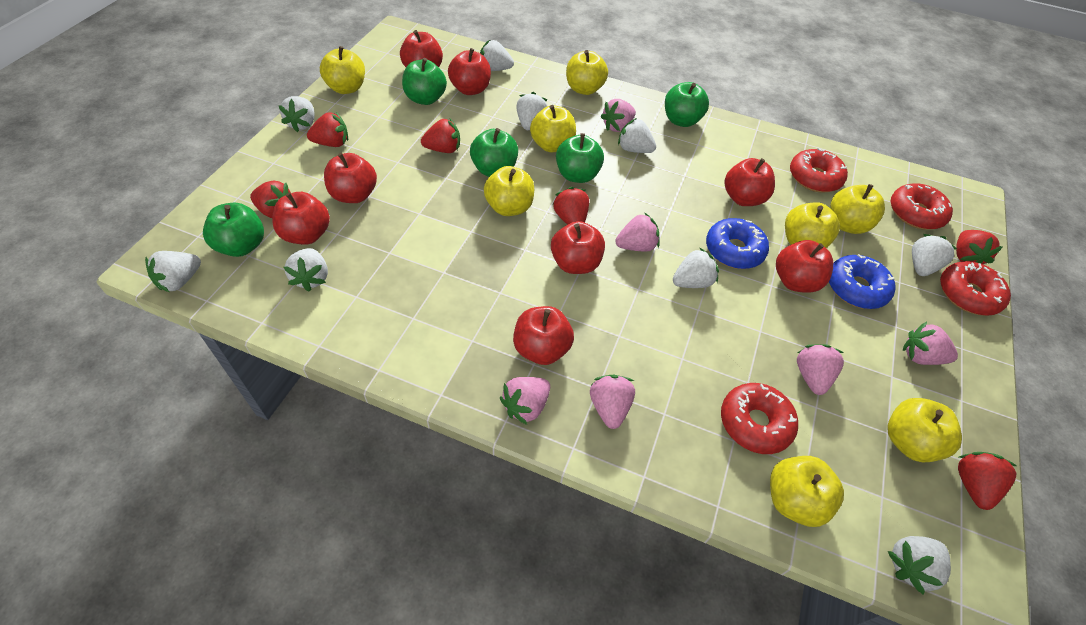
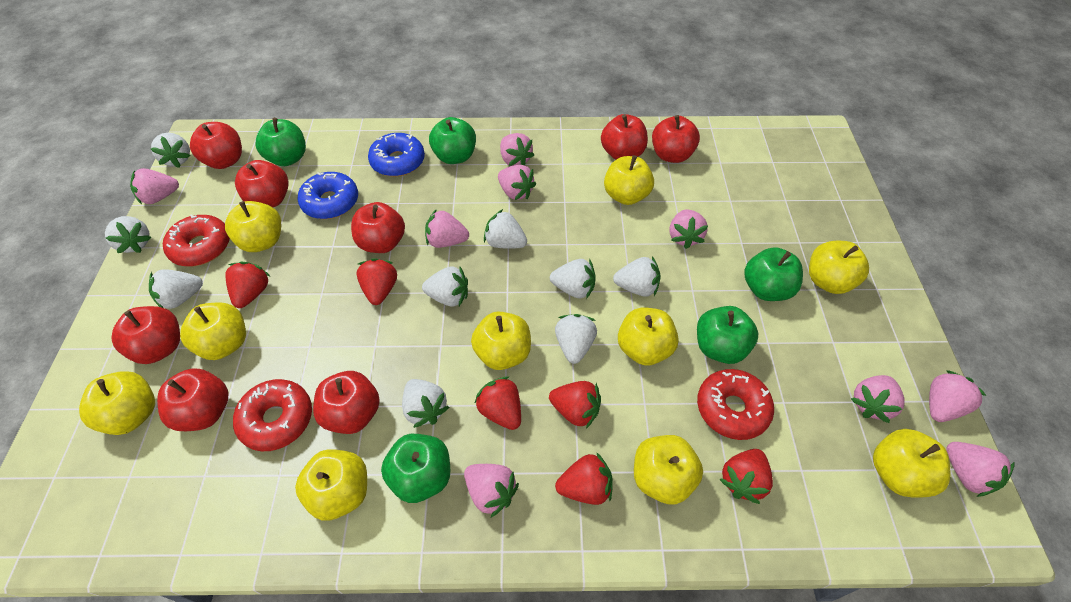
pink strawberry: 6 -> 9
red donut: 4 -> 3
yellow apple: 8 -> 10

